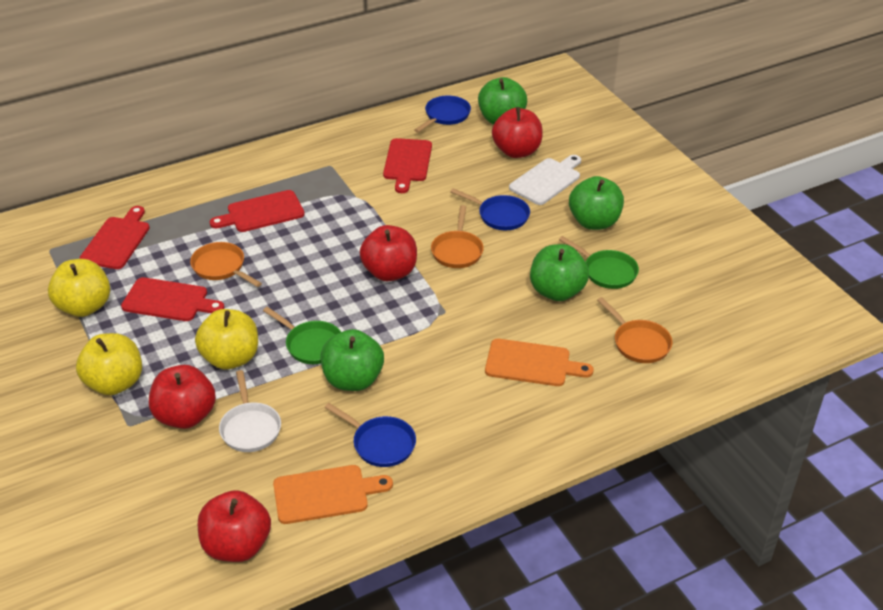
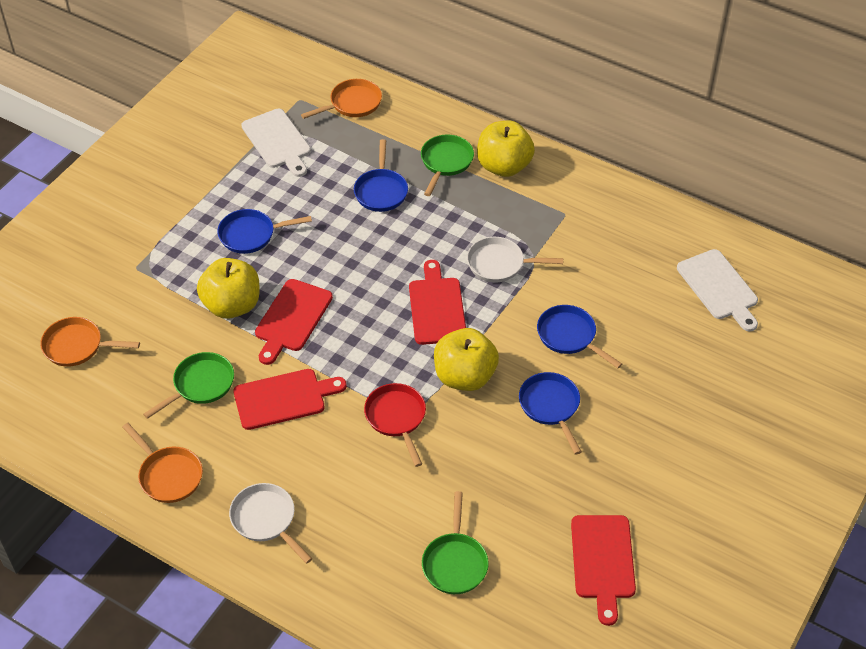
blue pan: 3 -> 4
green apple: 4 -> 0
green pan: 2 -> 3
orange cutting board: 2 -> 0
red apple: 4 -> 0
red pan: 0 -> 1
white cutting board: 1 -> 2
white pan: 1 -> 2

